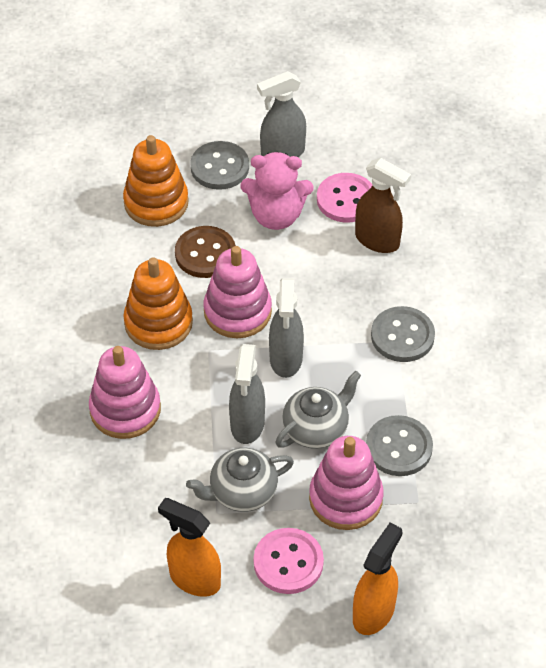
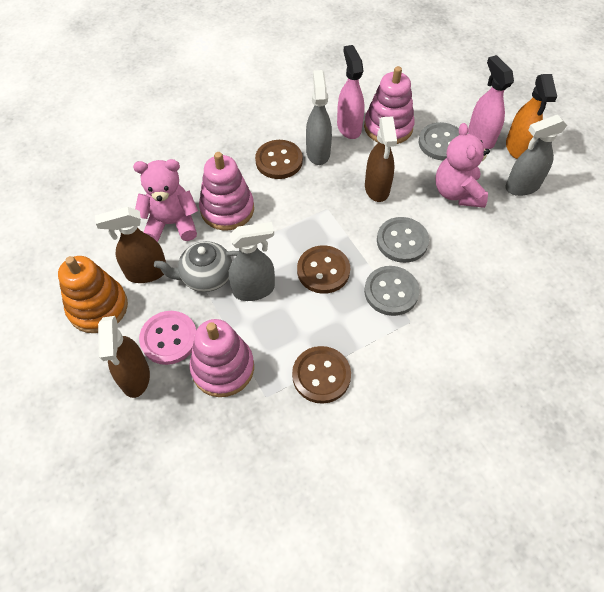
brown button: 1 -> 3
brown spray bottle: 1 -> 3
grey teapot: 2 -> 1
orange spray bottle: 2 -> 1
orange stacking toy: 2 -> 1
pink button: 2 -> 1
pink spray bottle: 0 -> 2
pink teddy bear: 1 -> 2

